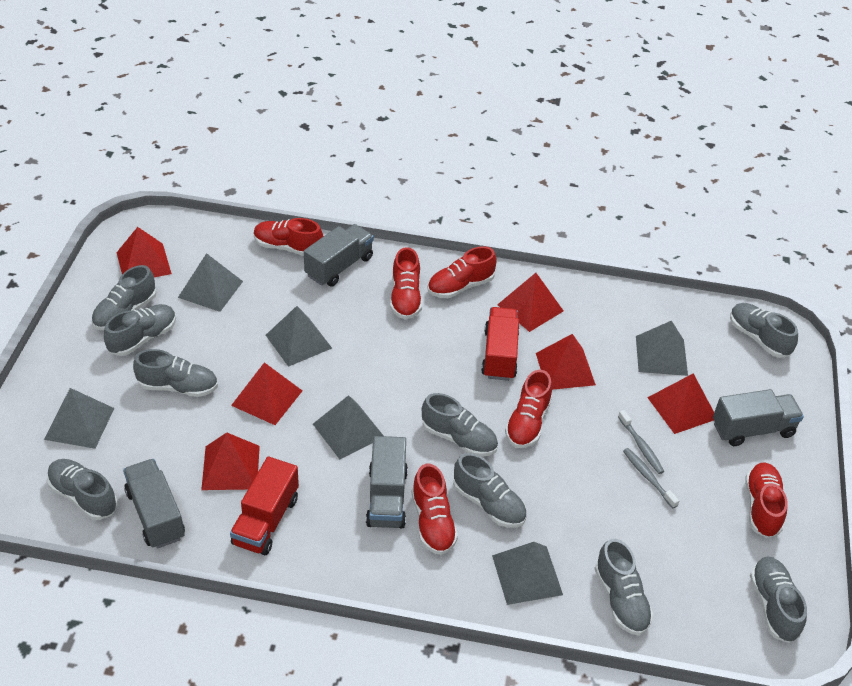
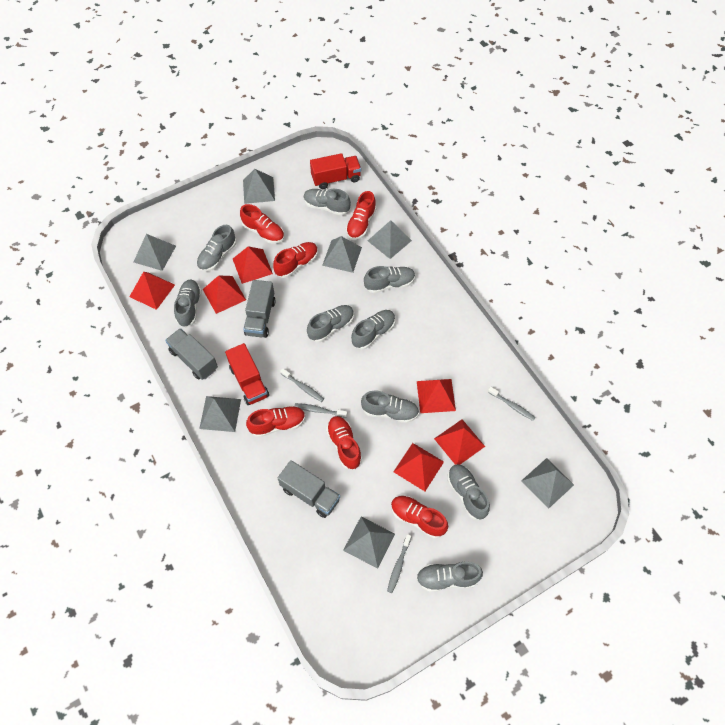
grey pyramid: 6 -> 7
grey toothbrush: 2 -> 4
grey truck: 4 -> 3

